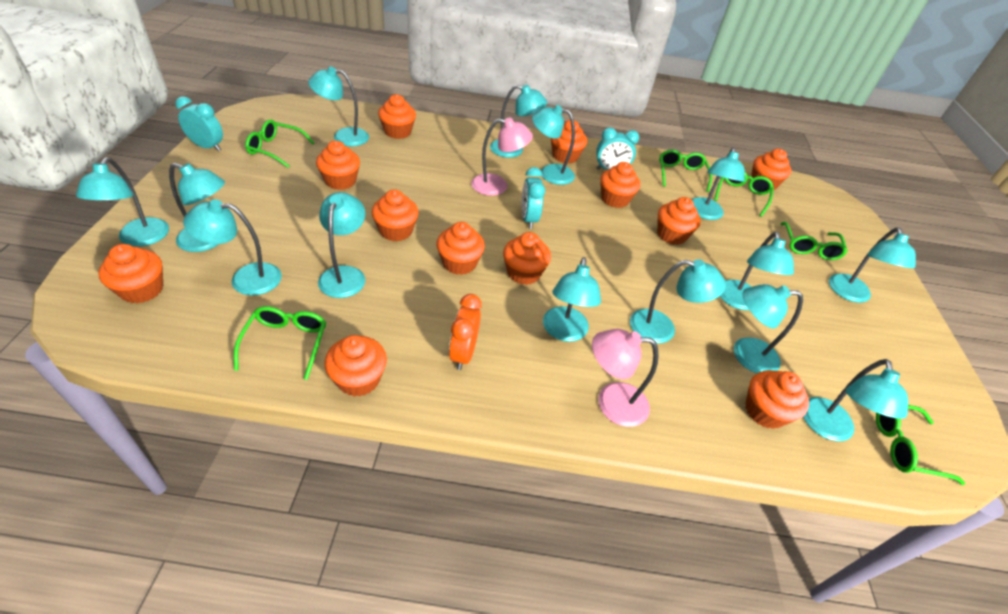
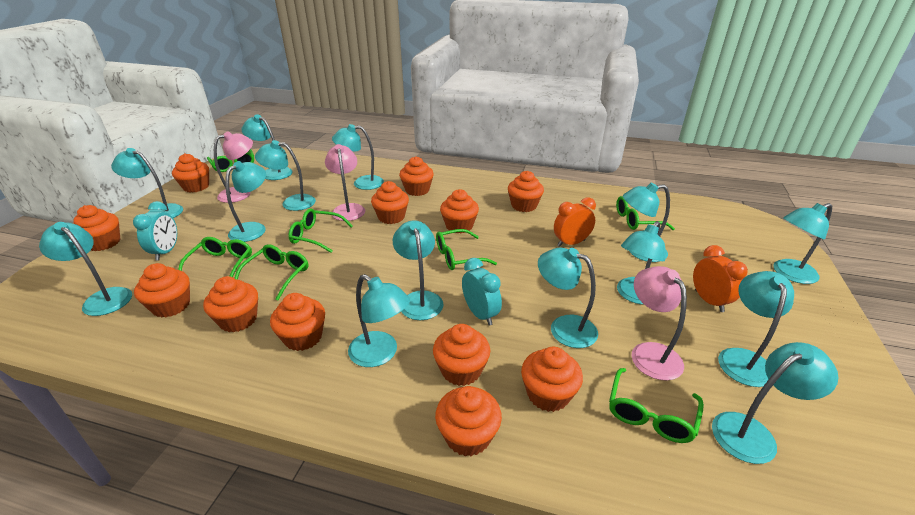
green glasses: 6 -> 7
orange clock: 1 -> 2
pink lamp: 2 -> 3
turquoise clock: 3 -> 2

